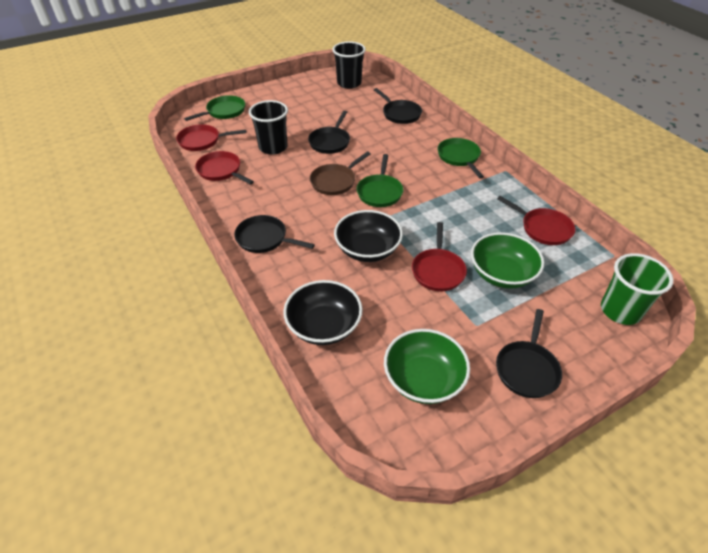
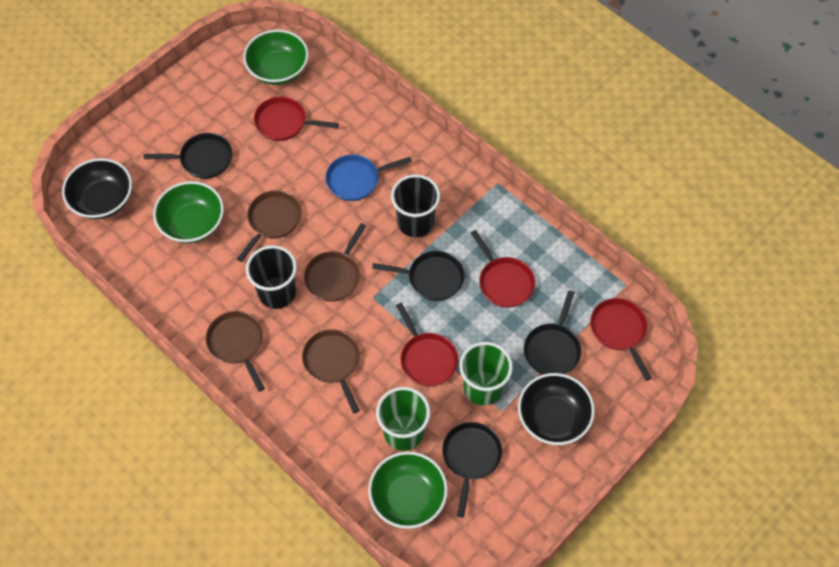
blue pan: 0 -> 1
brown pan: 1 -> 4
green bowl: 2 -> 3
green cup: 1 -> 2
green pan: 3 -> 0

